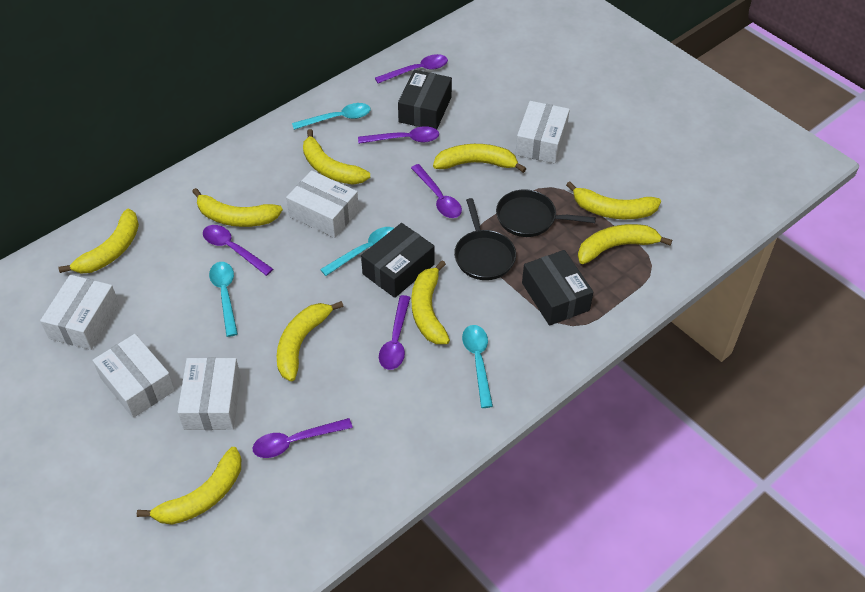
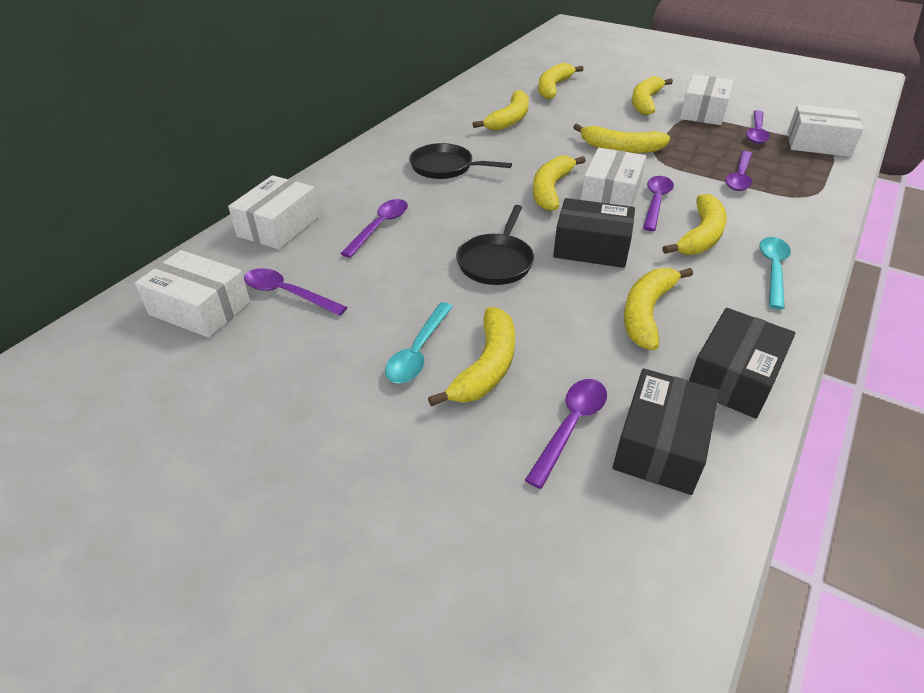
turquoise spoon: 4 -> 2
yellow banana: 9 -> 8

